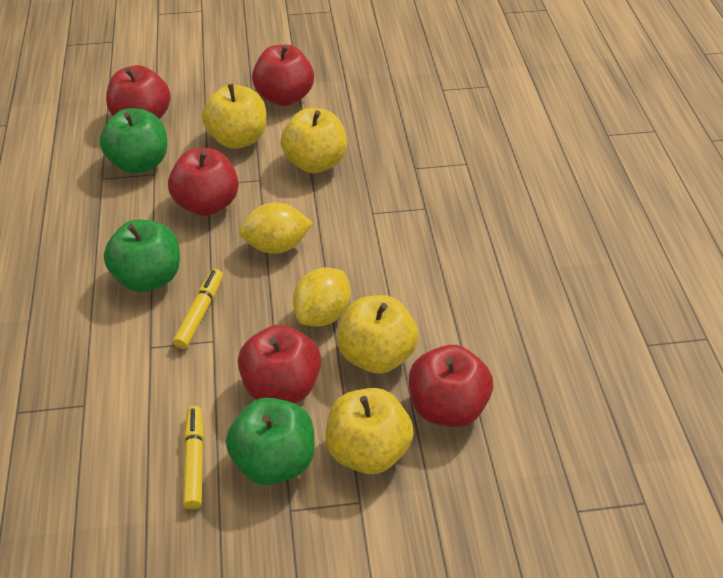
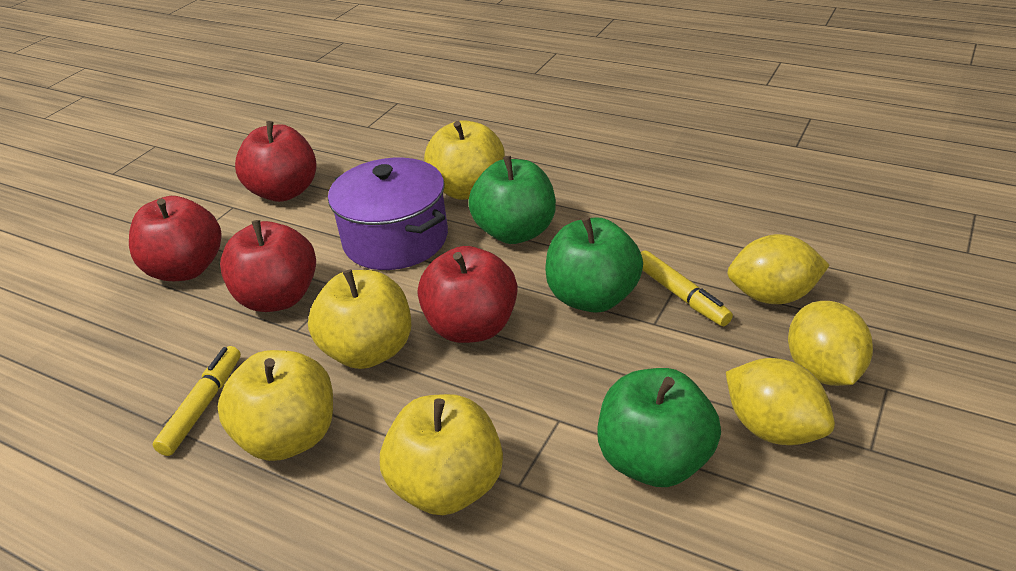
purple pot: 0 -> 1
red apple: 5 -> 4
yellow lemon: 2 -> 3

